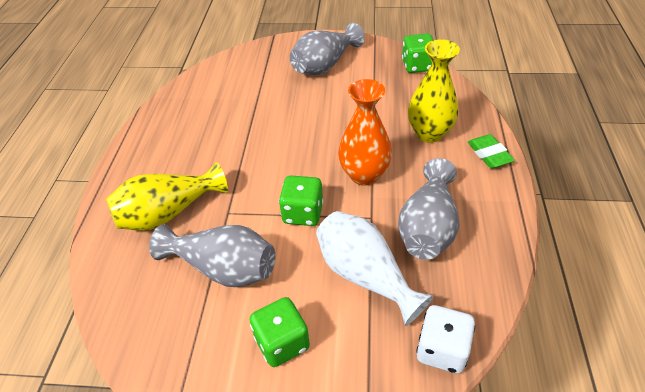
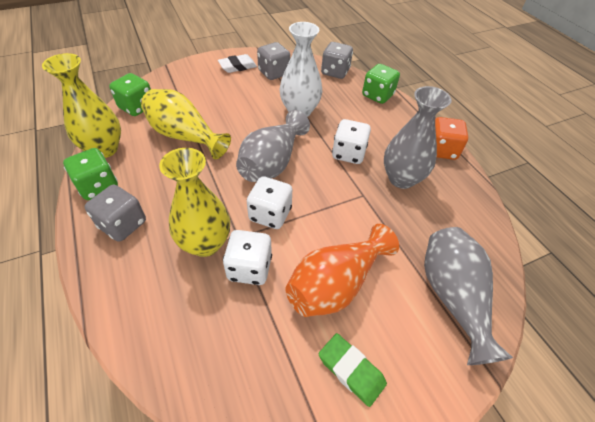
grey dice: 0 -> 3
orange dice: 0 -> 1
white dice: 1 -> 3
white eraser: 0 -> 1
yellow vase: 2 -> 3

